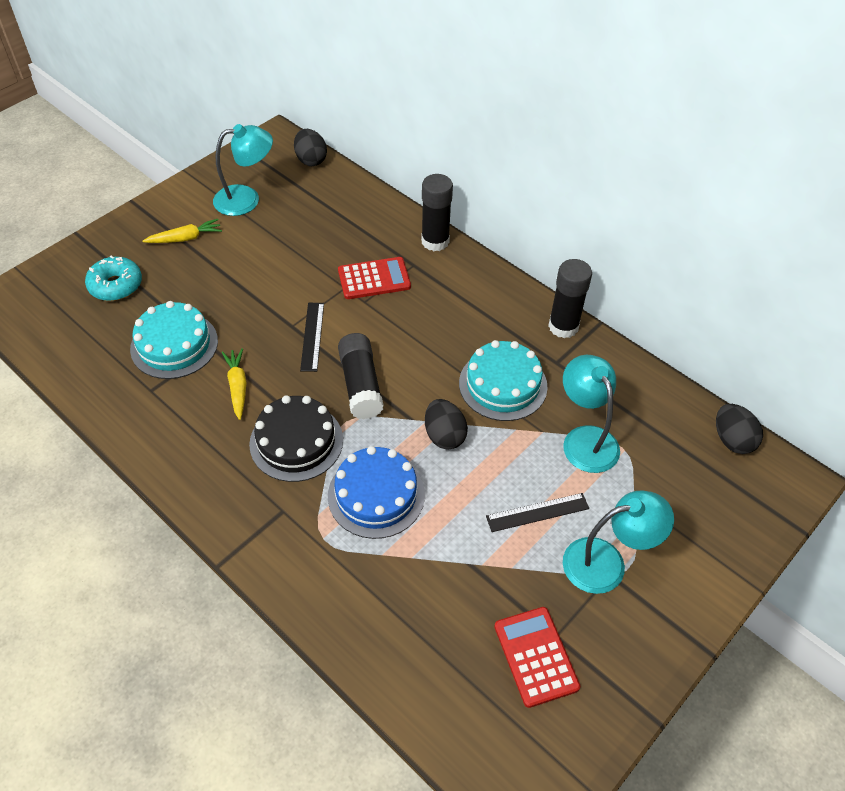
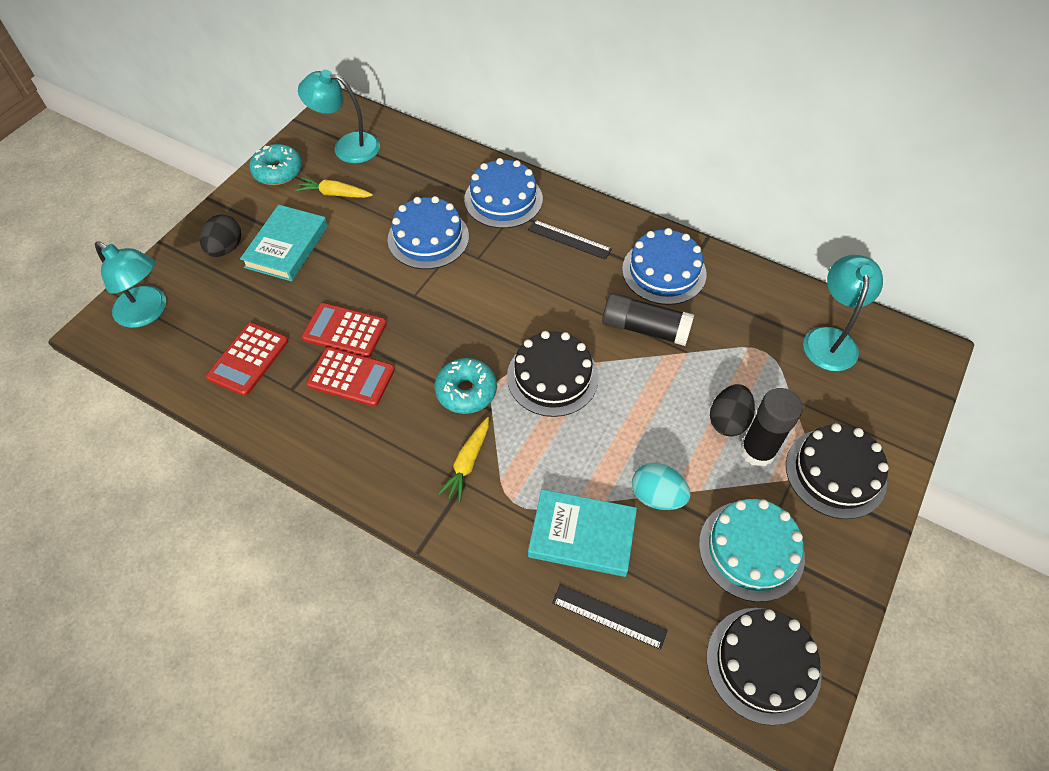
black cake: 1 -> 3
black egg: 3 -> 2
black glue stick: 3 -> 2
blue cake: 1 -> 3
red calculator: 2 -> 3
turquoise book: 0 -> 2
turquoise cake: 2 -> 1
turquoise donut: 1 -> 2
turquoise egg: 0 -> 1

